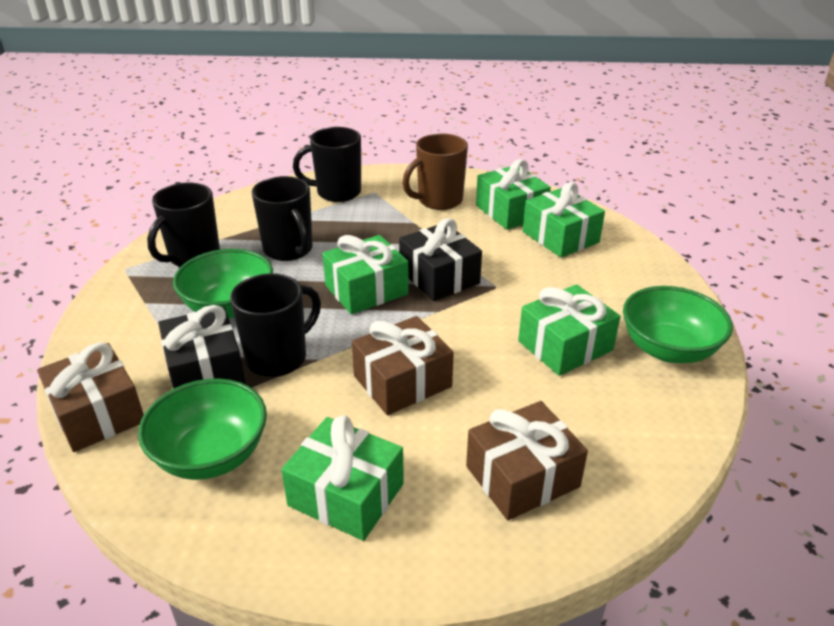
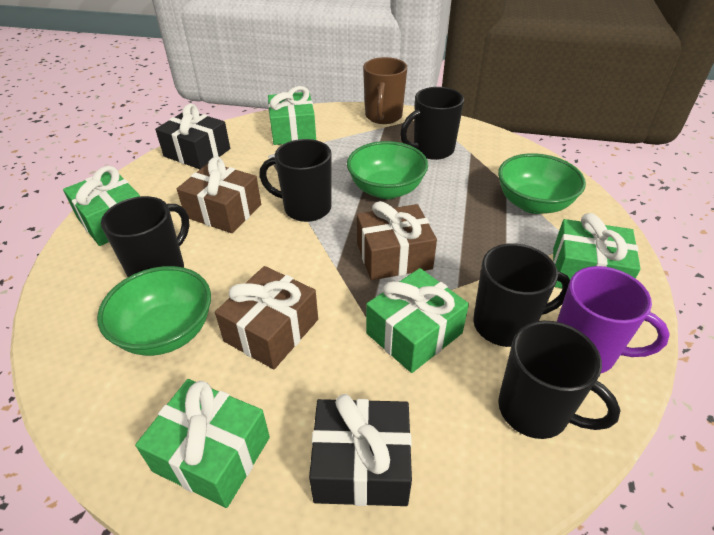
black mug: 4 -> 5
purple mug: 0 -> 1

